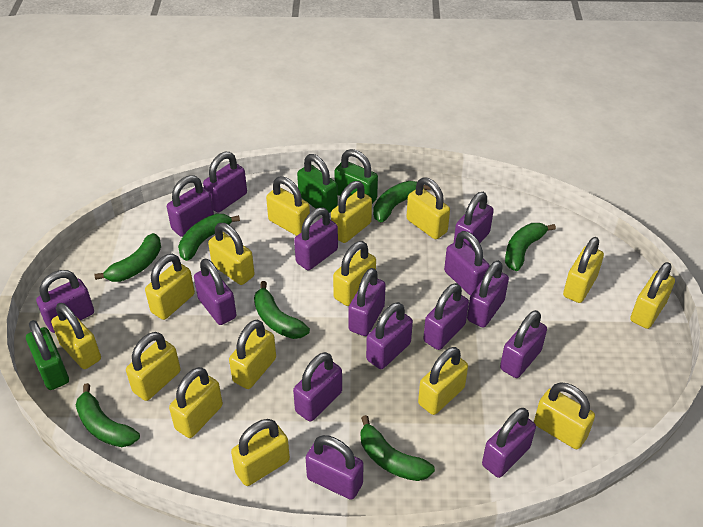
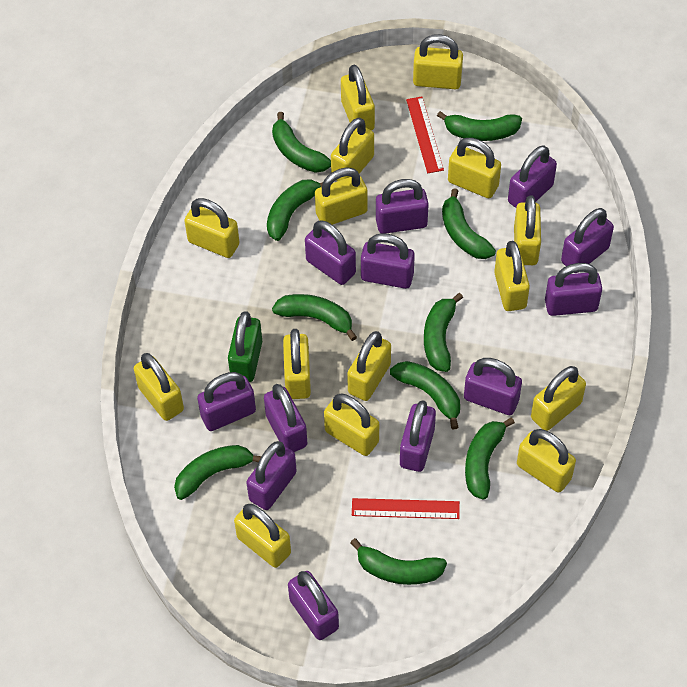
green banana: 7 -> 10
green padlock: 3 -> 1
purple padlock: 15 -> 12
red ruler: 0 -> 2

